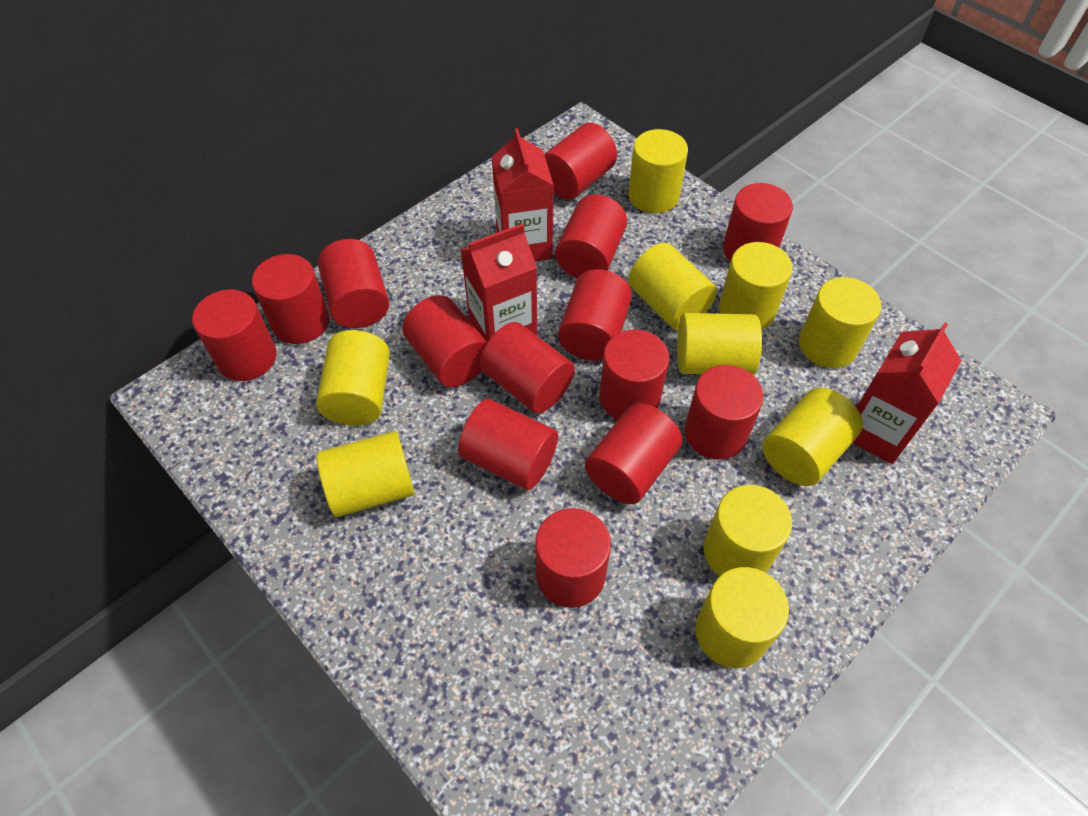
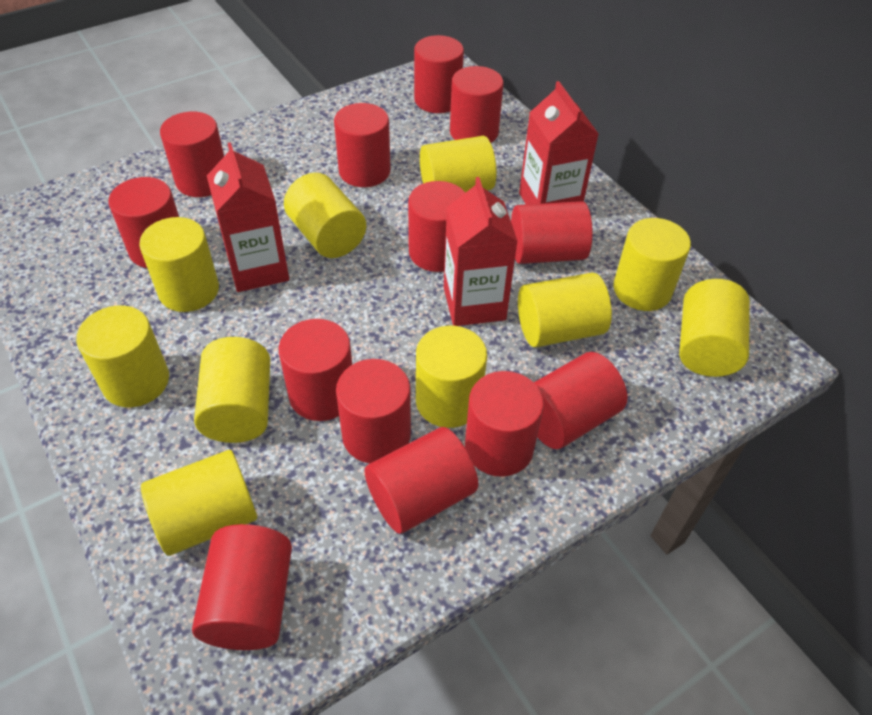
red cylinder: 14 -> 13

